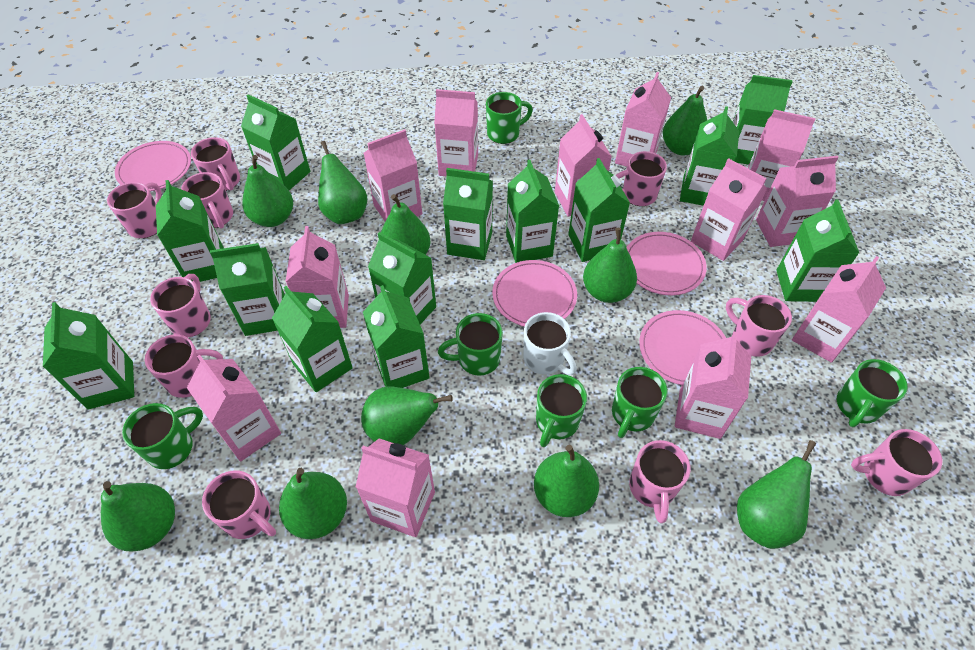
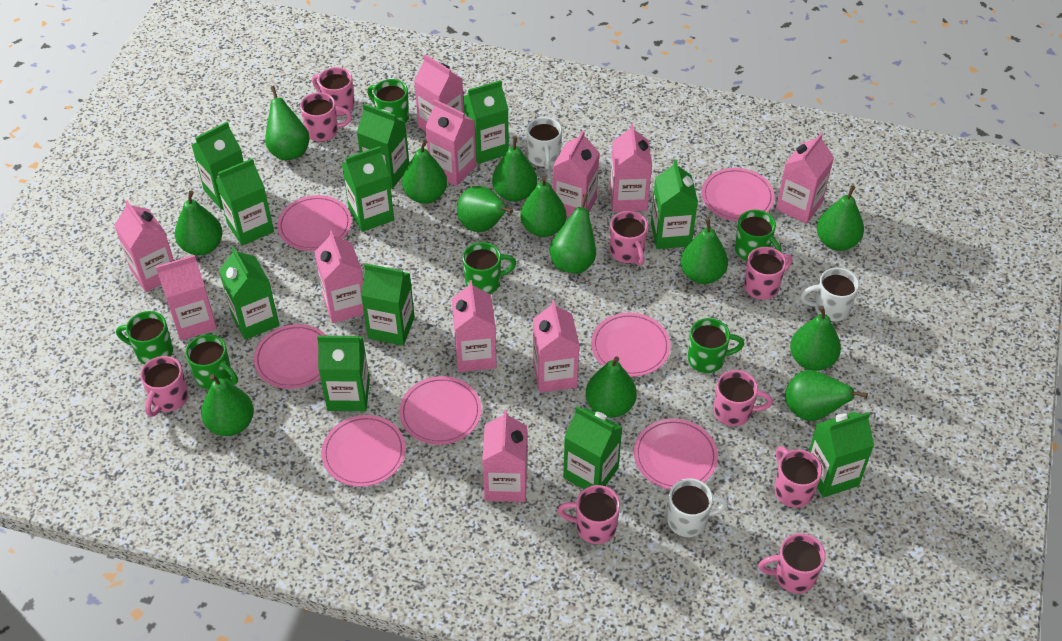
green carton: 13 -> 11
green pear: 10 -> 13
pink carton: 12 -> 11
pink mug: 10 -> 9
pink plate: 4 -> 7
white mug: 1 -> 3

